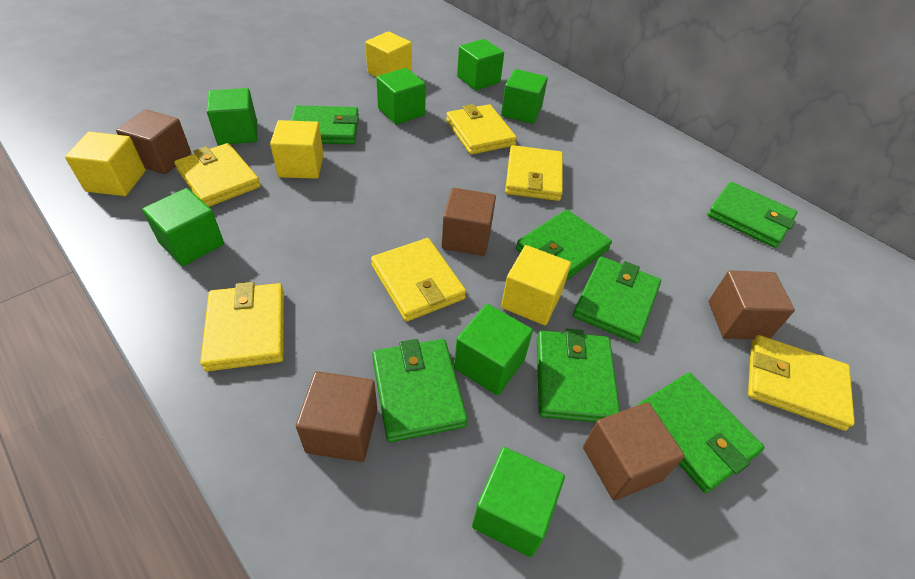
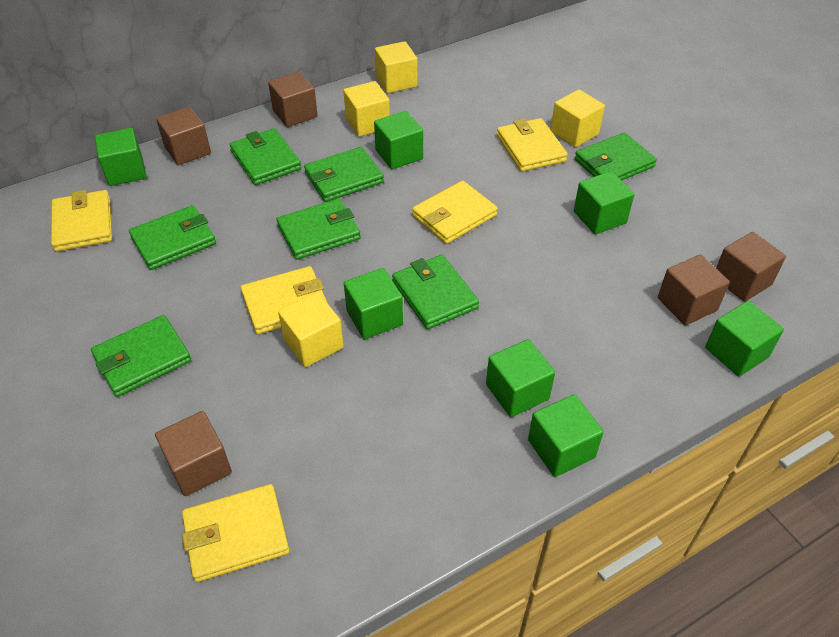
yellow wallet: 6 -> 5

